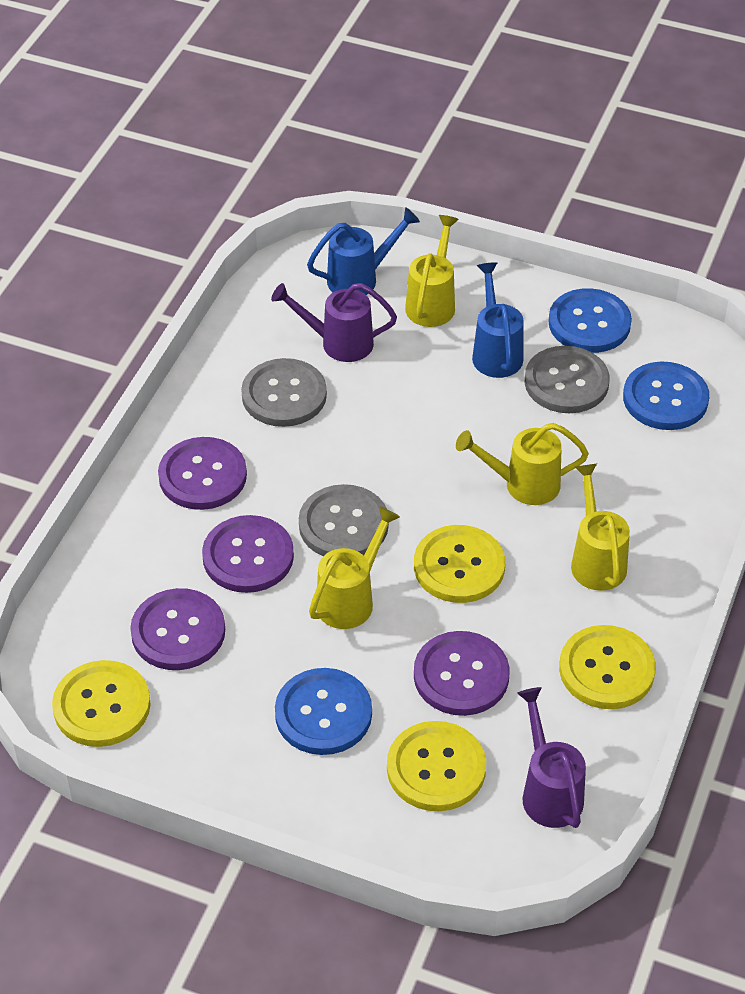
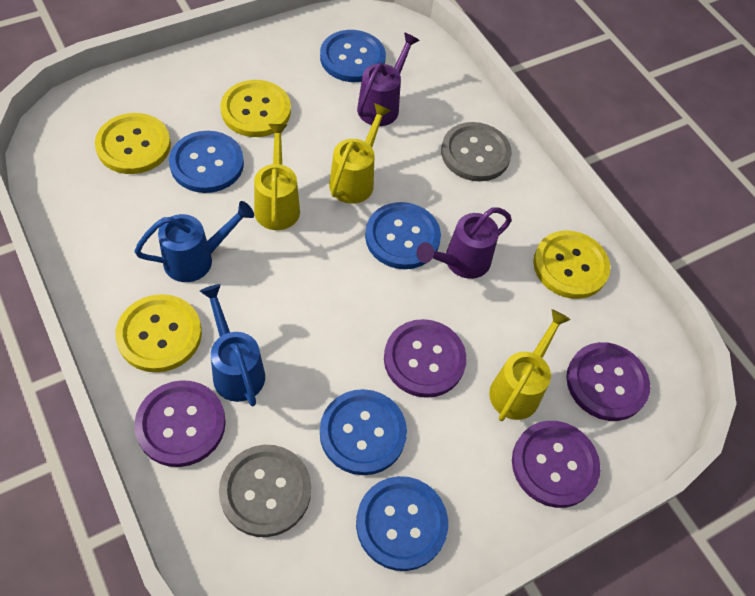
blue button: 3 -> 5
grey button: 3 -> 2
yellow watering can: 4 -> 3

